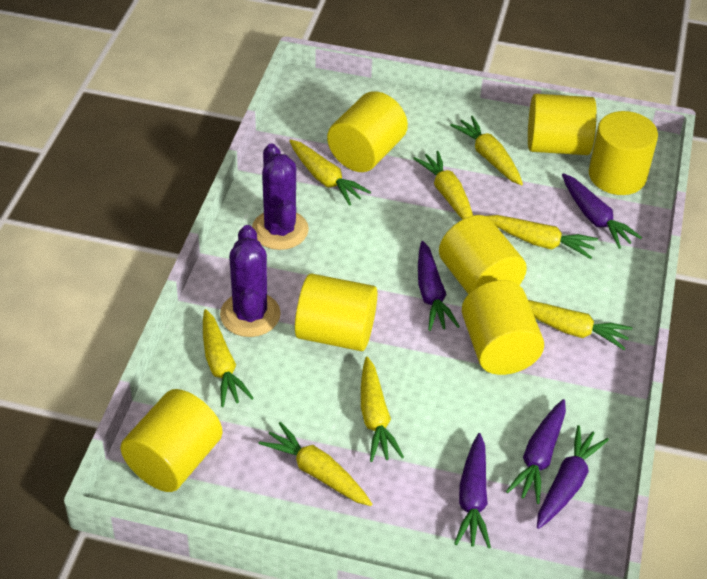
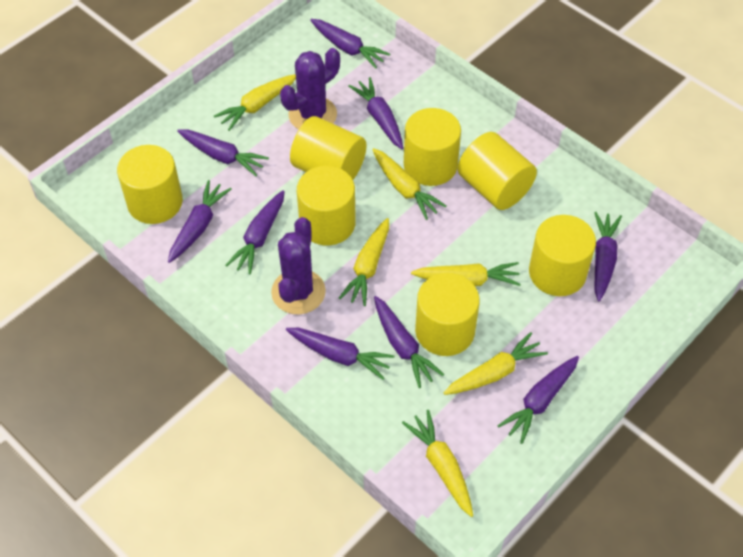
purple carrot: 5 -> 9
yellow carrot: 8 -> 6

